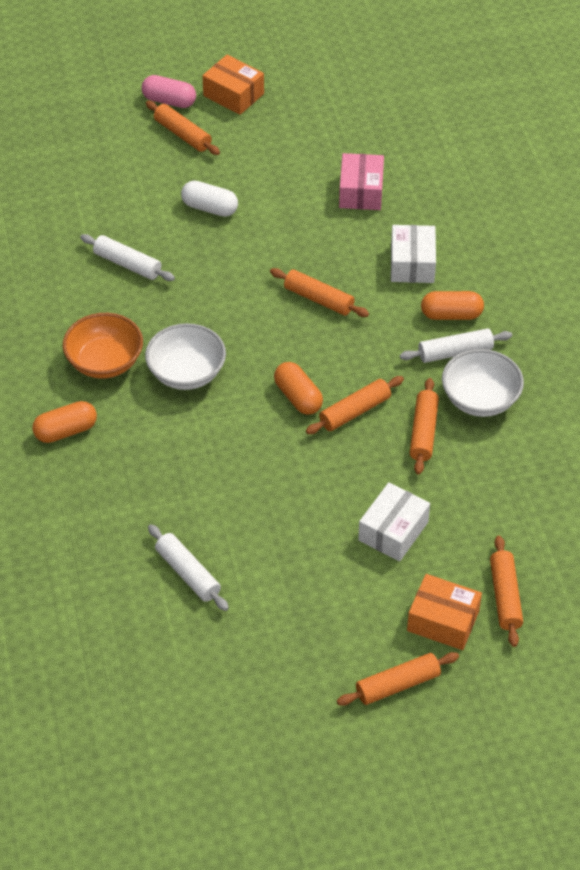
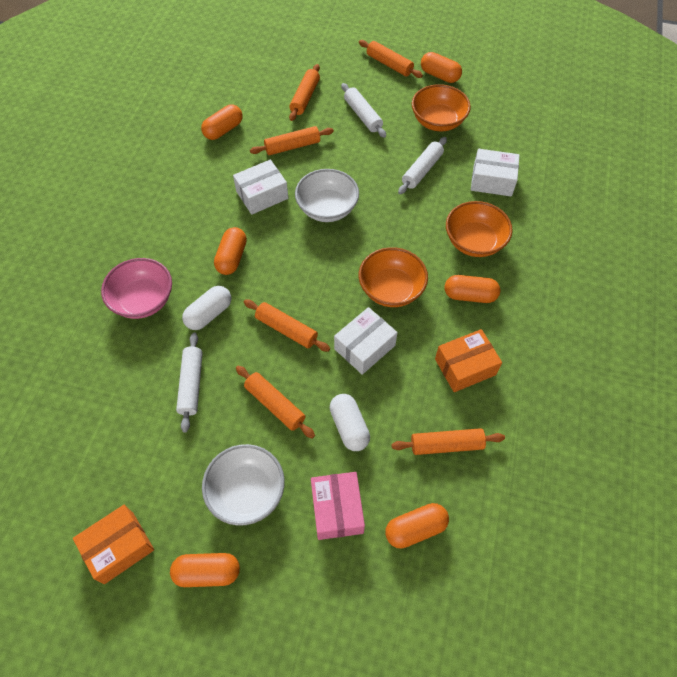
orange bowl: 1 -> 3
orange capsule: 3 -> 6
pink bowl: 0 -> 1
pink capsule: 1 -> 0
white box: 2 -> 3
white capsule: 1 -> 2

